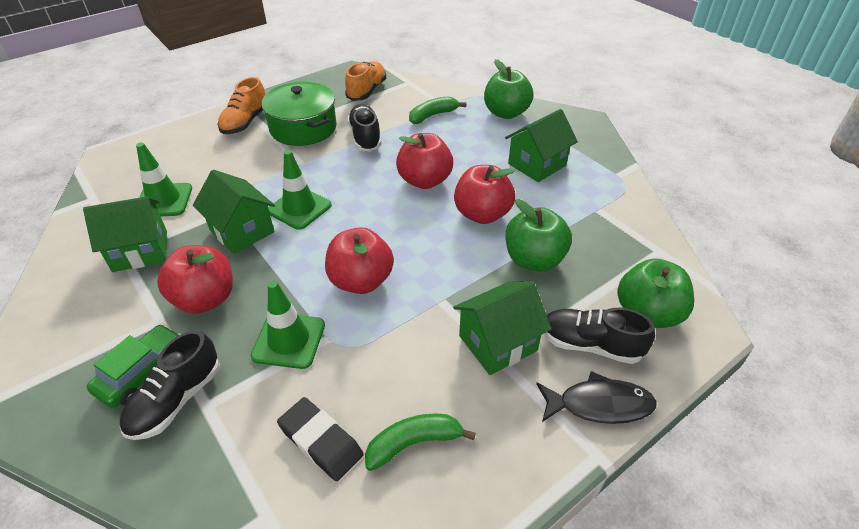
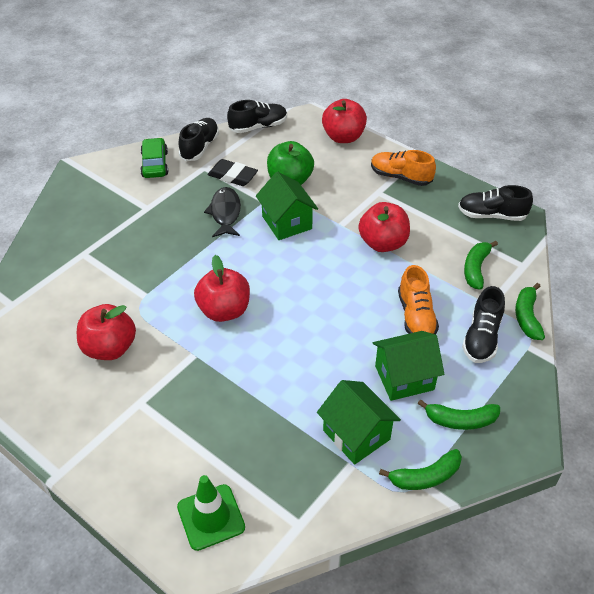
black shoe: 3 -> 4
green apple: 3 -> 1
green banana: 2 -> 4
green house: 4 -> 3
green pot: 1 -> 0
green traffic cone: 3 -> 1

